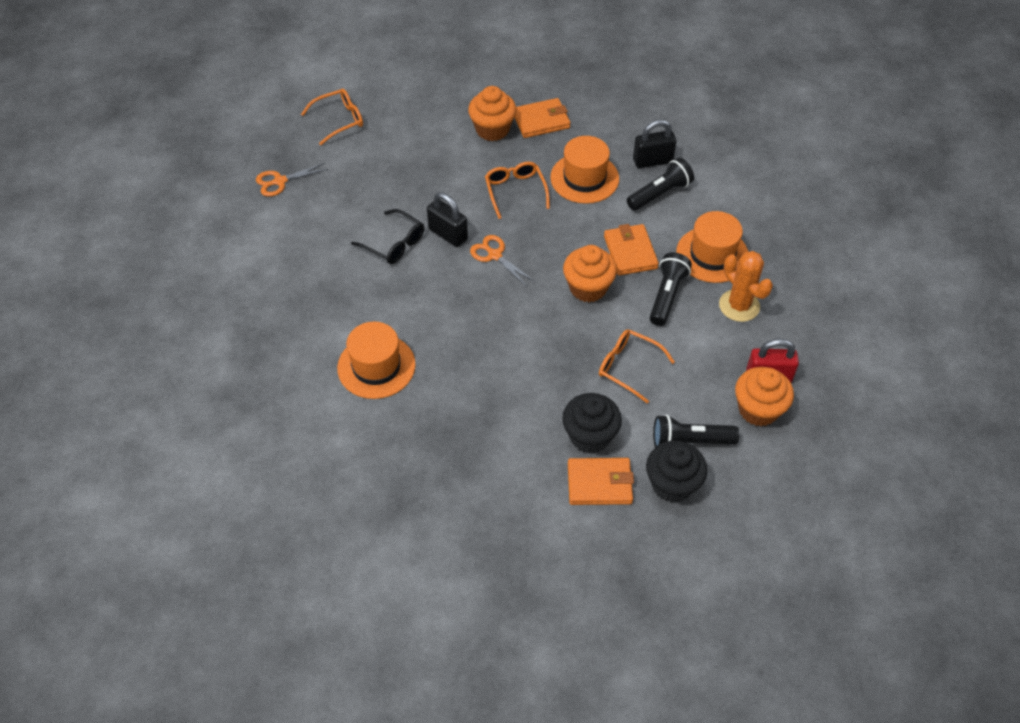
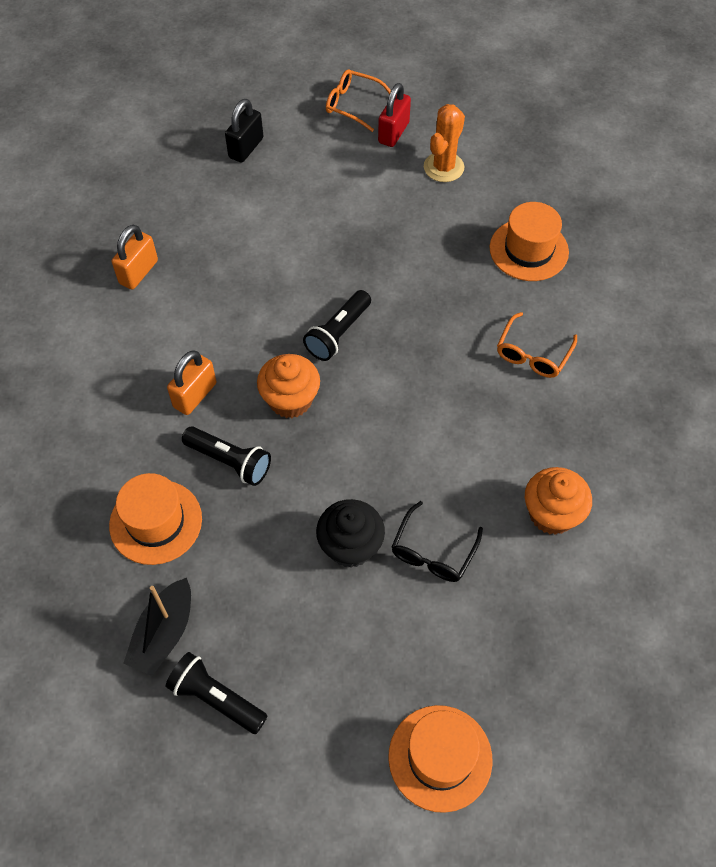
black boat: 0 -> 1
black cupcake: 2 -> 1
black padlock: 2 -> 1
orange cupcake: 3 -> 2
orange glasses: 3 -> 2
orange padlock: 0 -> 2
orange scissors: 2 -> 0
orange wallet: 3 -> 0

